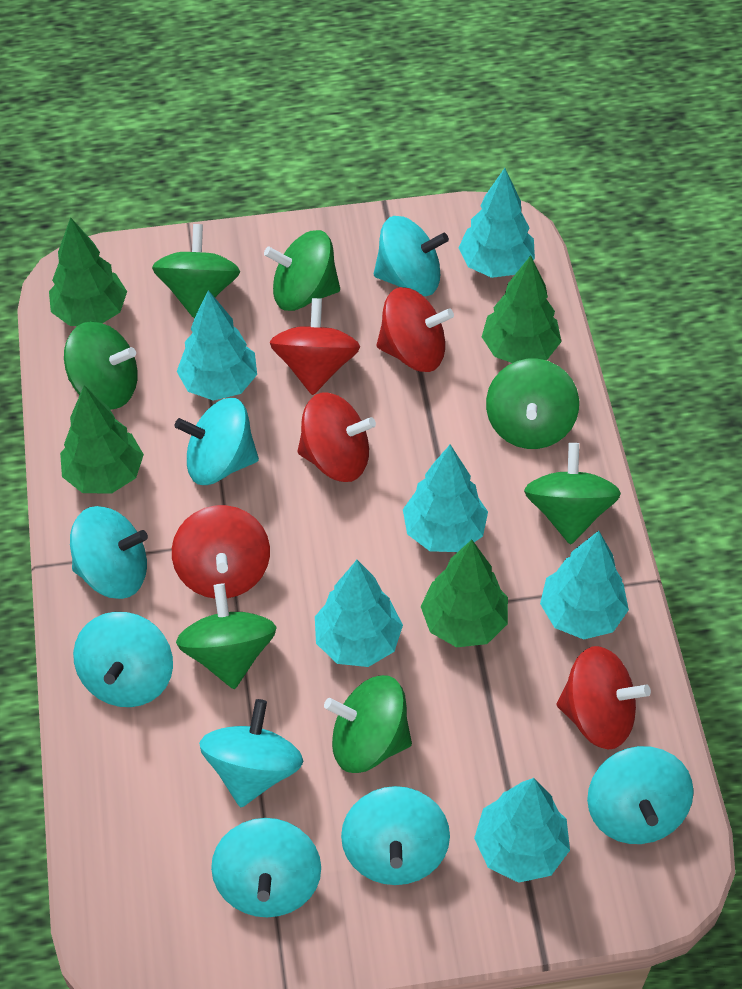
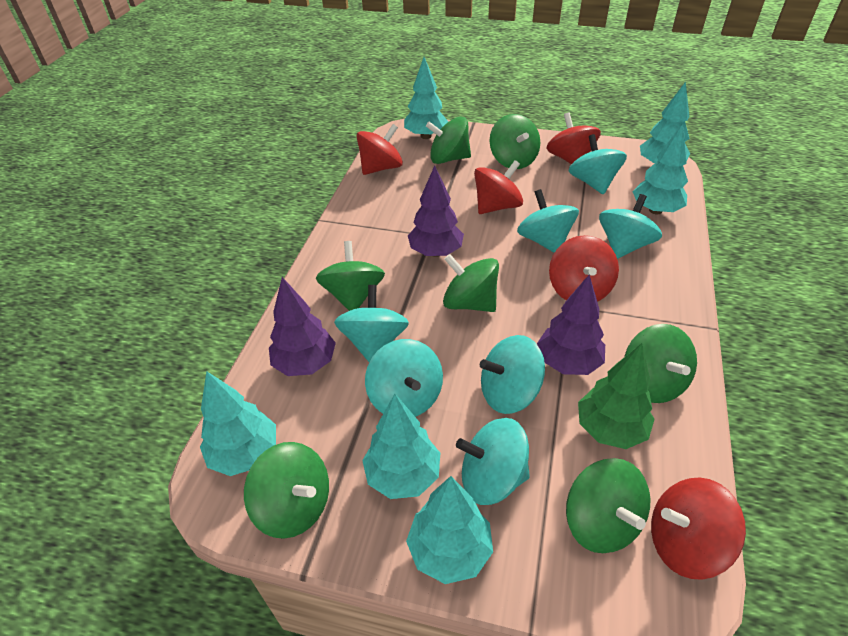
green tree: 4 -> 1
purple tree: 0 -> 3
turquoise spinning top: 8 -> 7

